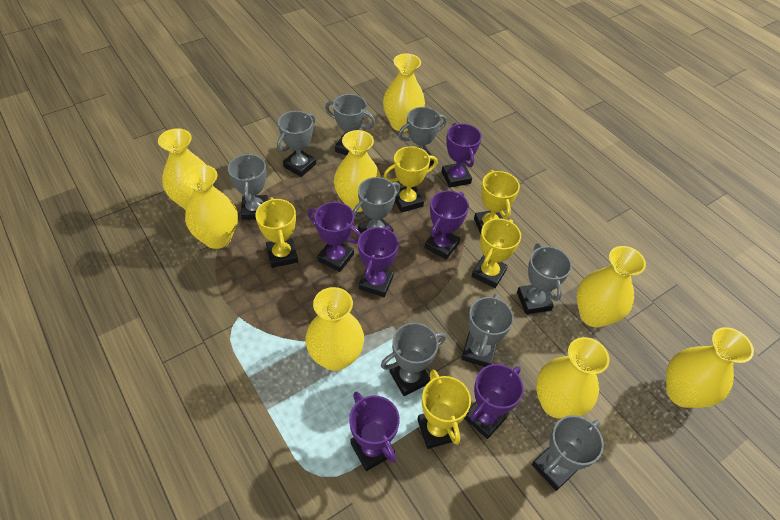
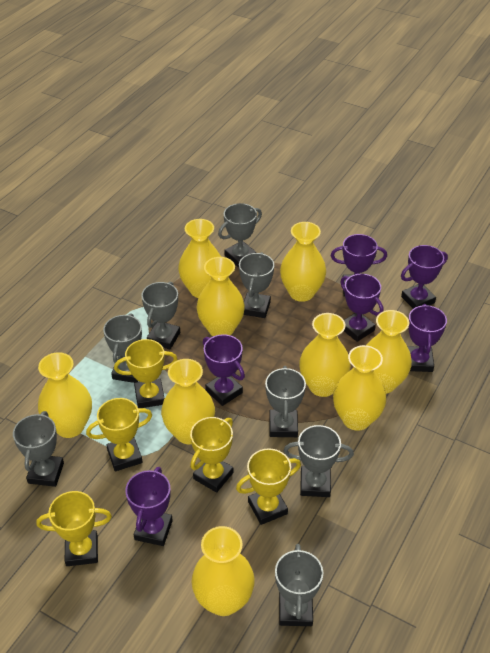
grey trophy: 9 -> 8
yellow vase: 8 -> 9

